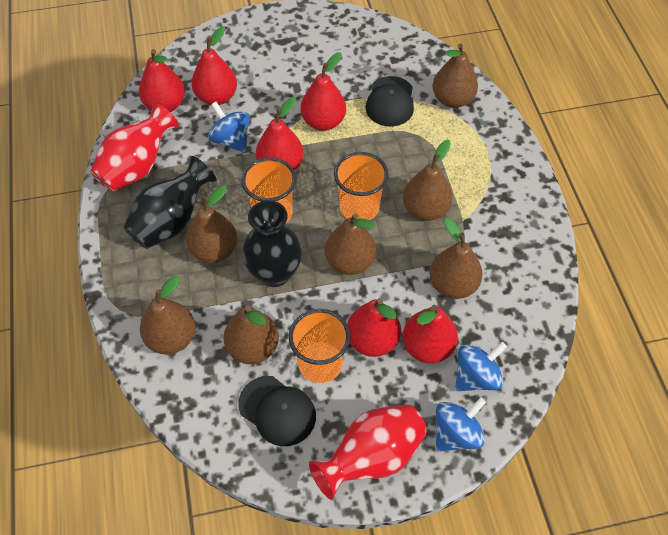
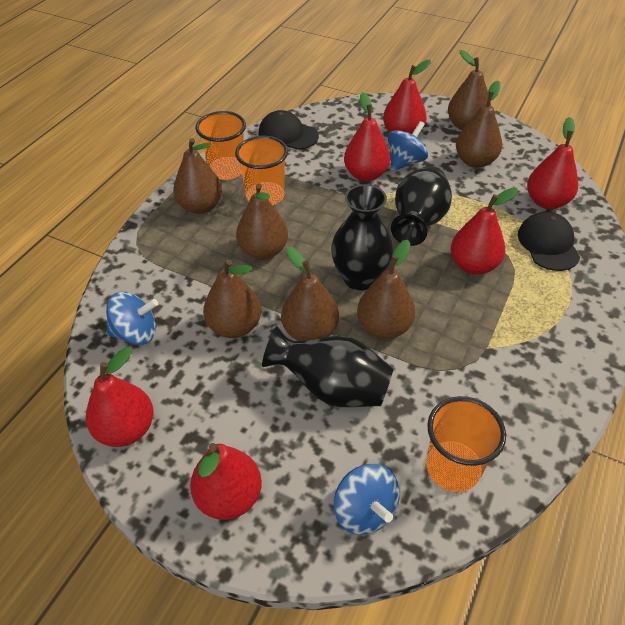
black vase: 2 -> 3
red vase: 2 -> 0

